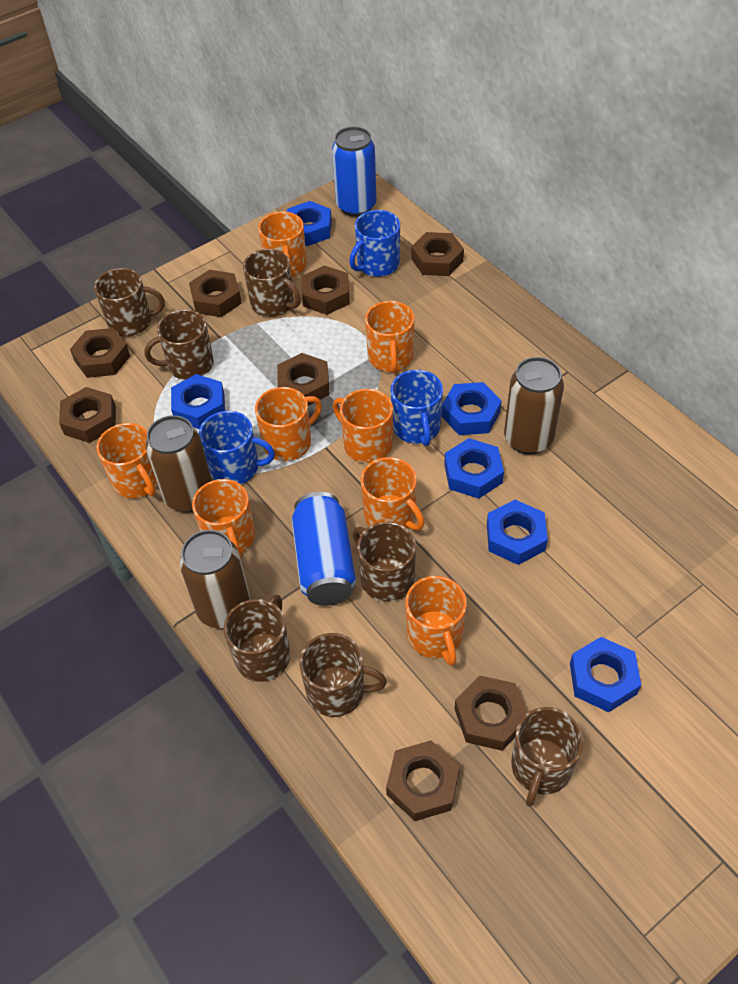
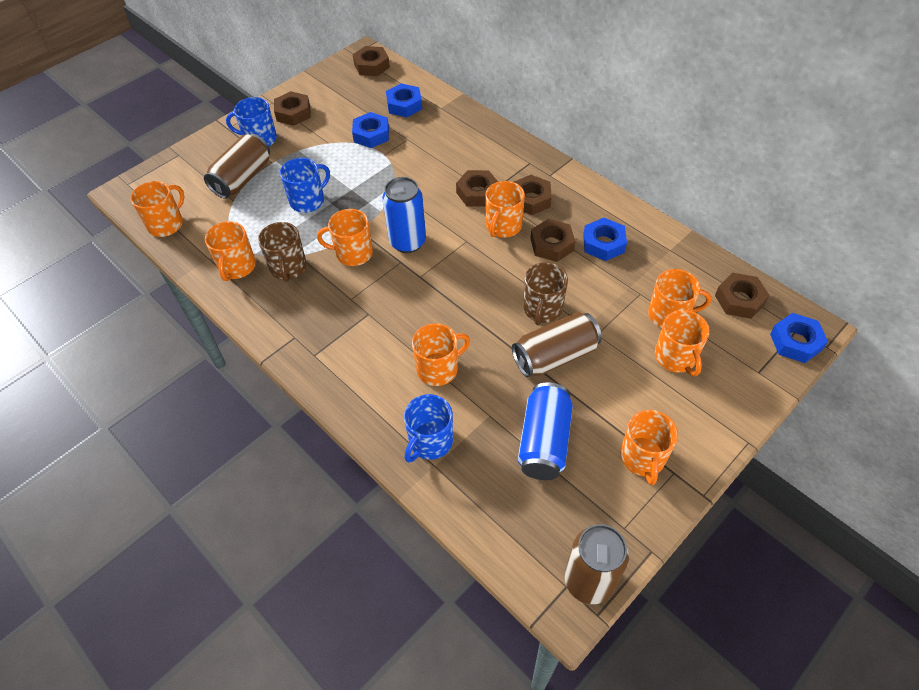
blue nut: 6 -> 4
brown mug: 7 -> 2
brown nut: 8 -> 6

